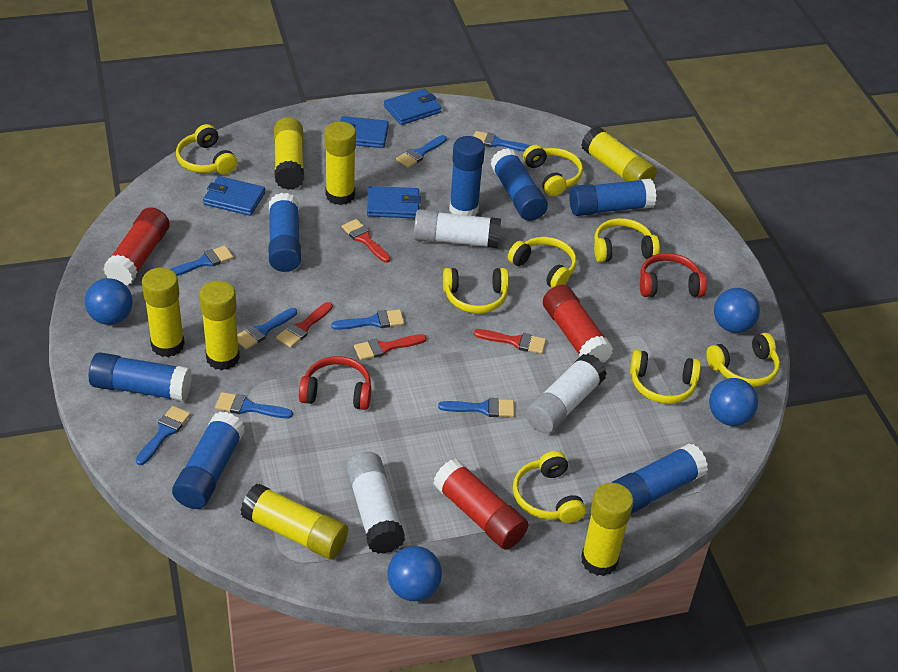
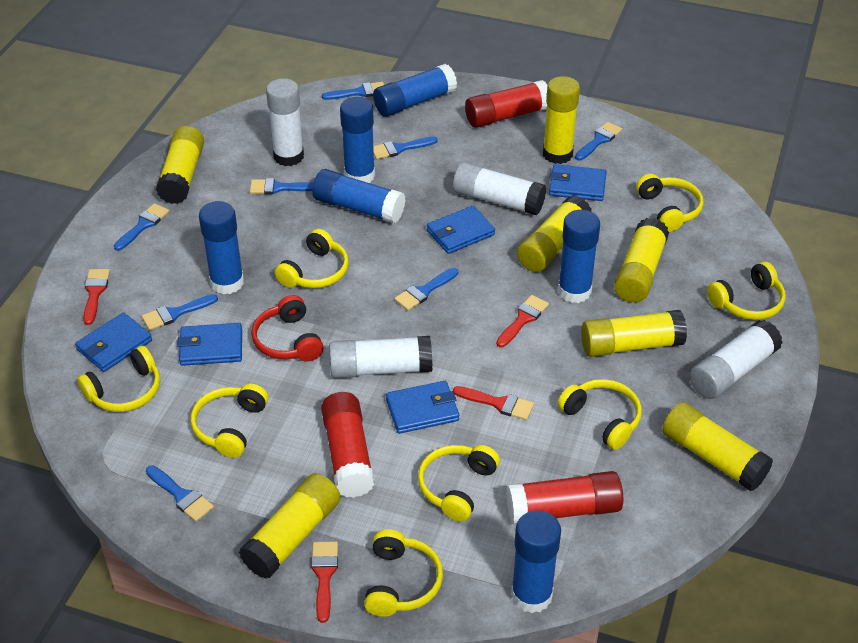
blue ball: 4 -> 0
blue glue stick: 7 -> 6
blue wallet: 4 -> 5
red headphones: 2 -> 1
white glue stick: 3 -> 4

